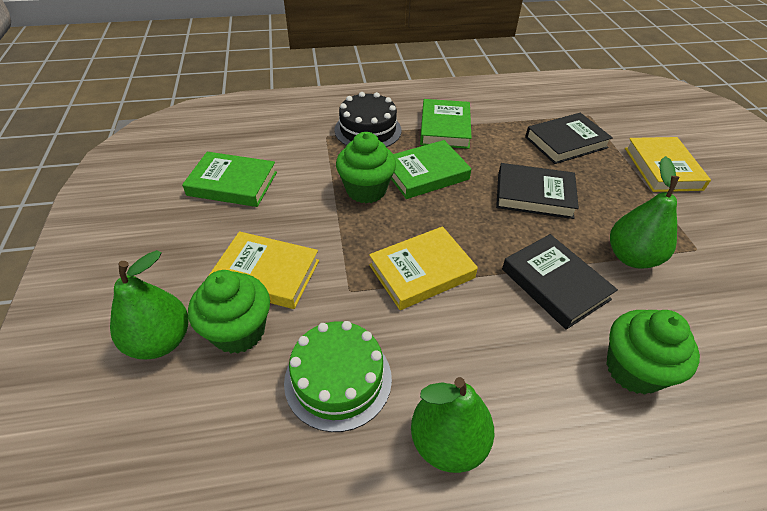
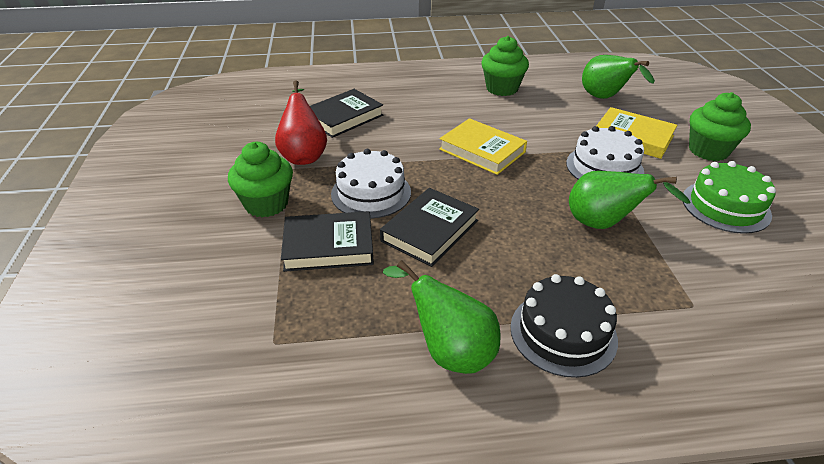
green book: 3 -> 0
red pear: 0 -> 1
white cake: 0 -> 2
yellow book: 3 -> 2

